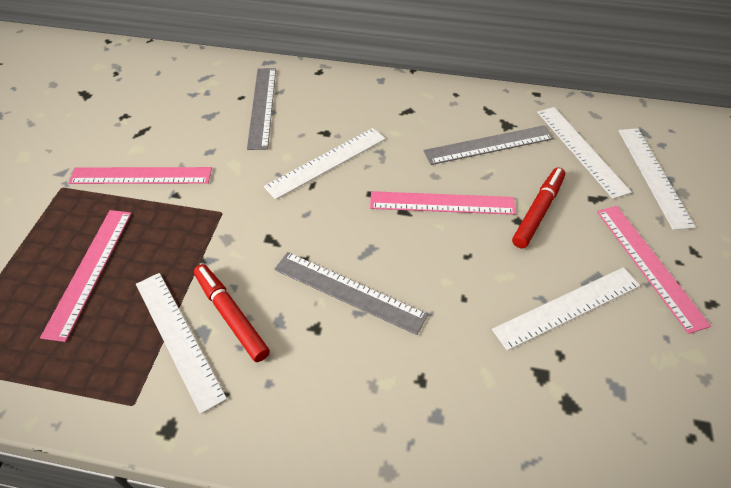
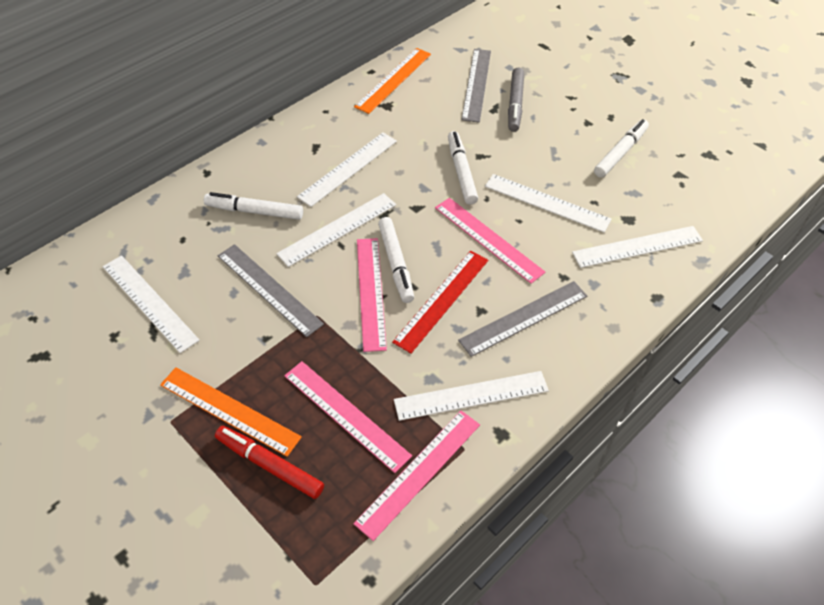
grey marker: 0 -> 1
orange ruler: 0 -> 2
red marker: 2 -> 1
red ruler: 0 -> 1
white marker: 0 -> 4
white ruler: 5 -> 6

